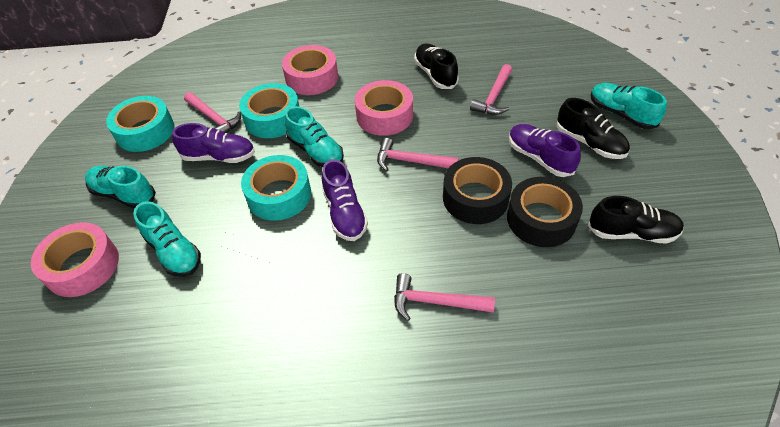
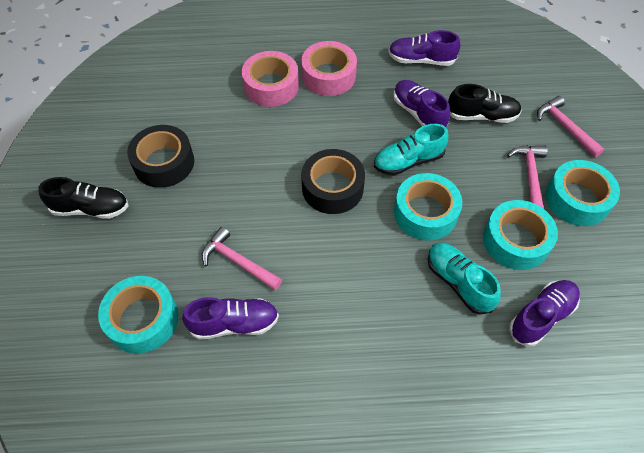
black shoe: 3 -> 2
pink hammer: 4 -> 3
pink tape: 3 -> 2
purple shoe: 3 -> 4
turquoise shoe: 4 -> 2
turquoise tape: 3 -> 4

